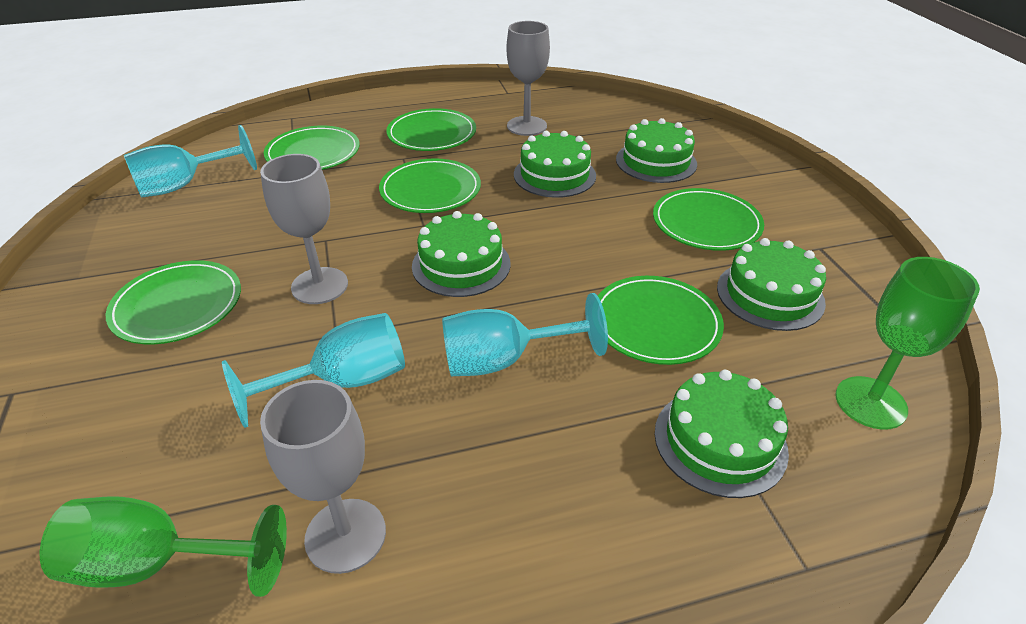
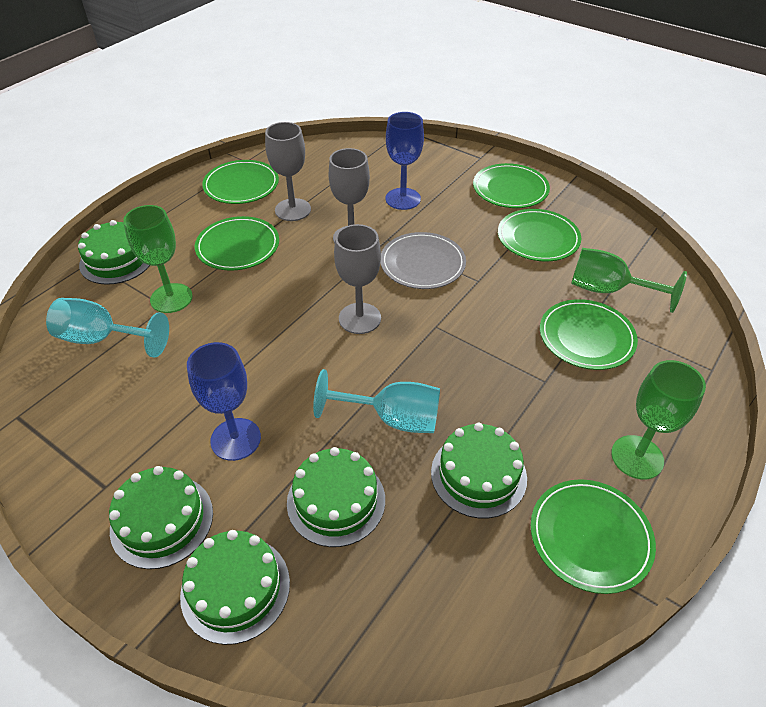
blue goblet: 0 -> 2
green goblet: 2 -> 3
grey plate: 0 -> 1
turquoise goblet: 3 -> 2

